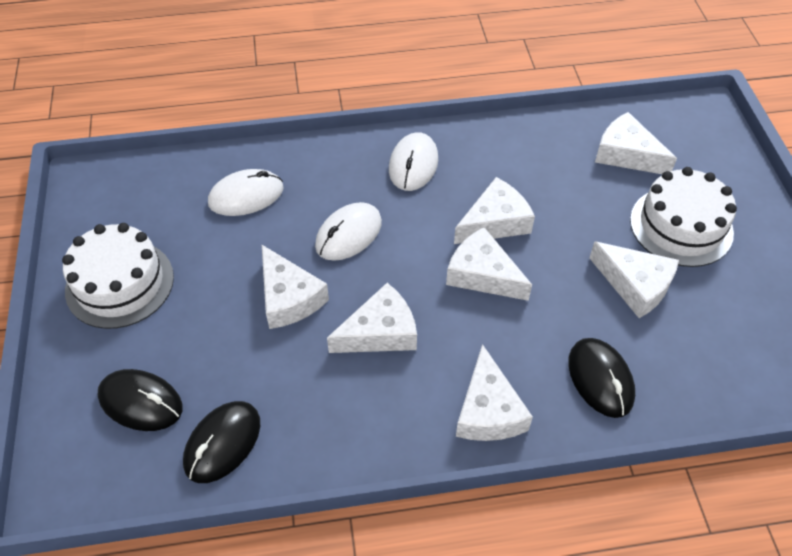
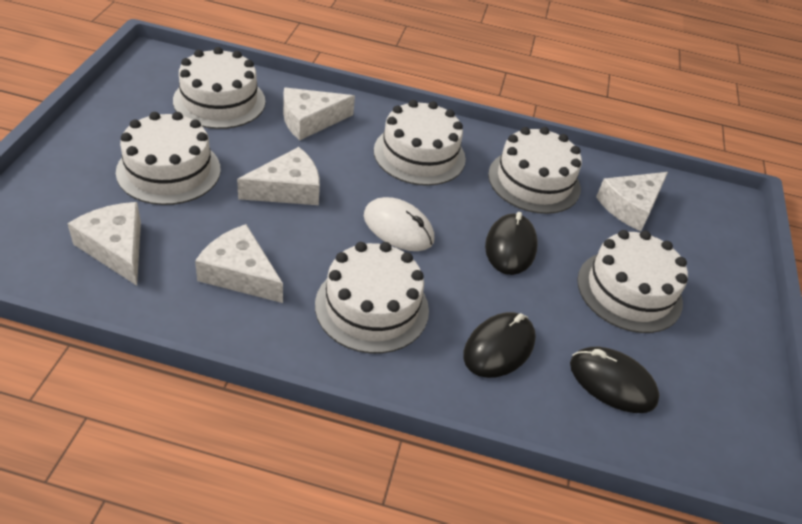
white cake: 2 -> 6
white cheese: 7 -> 5
white mouse: 3 -> 1

